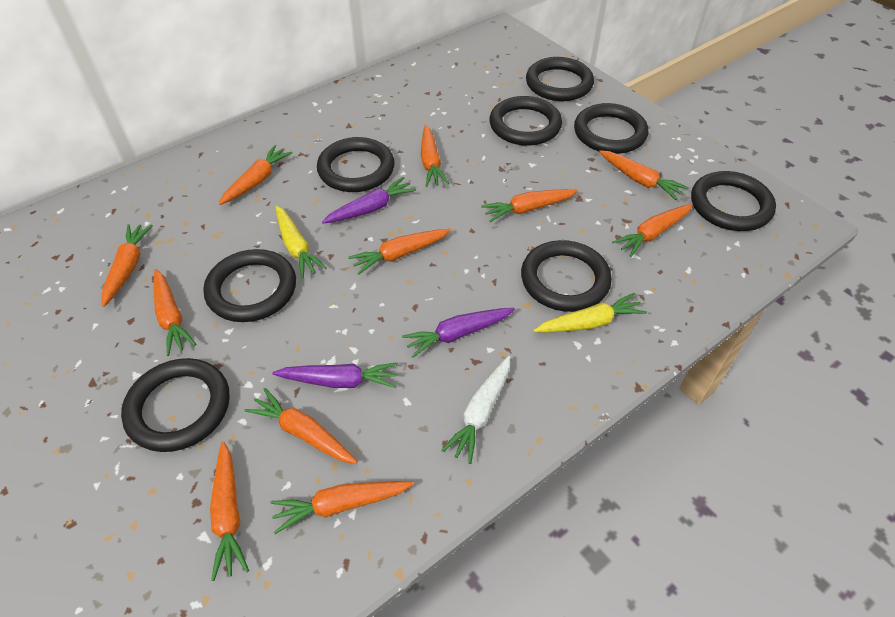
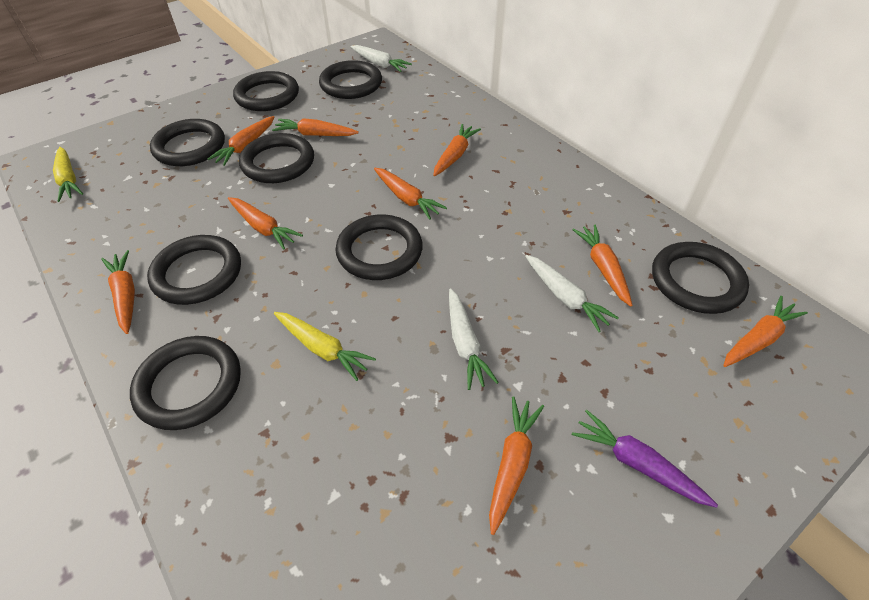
orange carrot: 11 -> 9
purple carrot: 3 -> 1
white carrot: 1 -> 3

